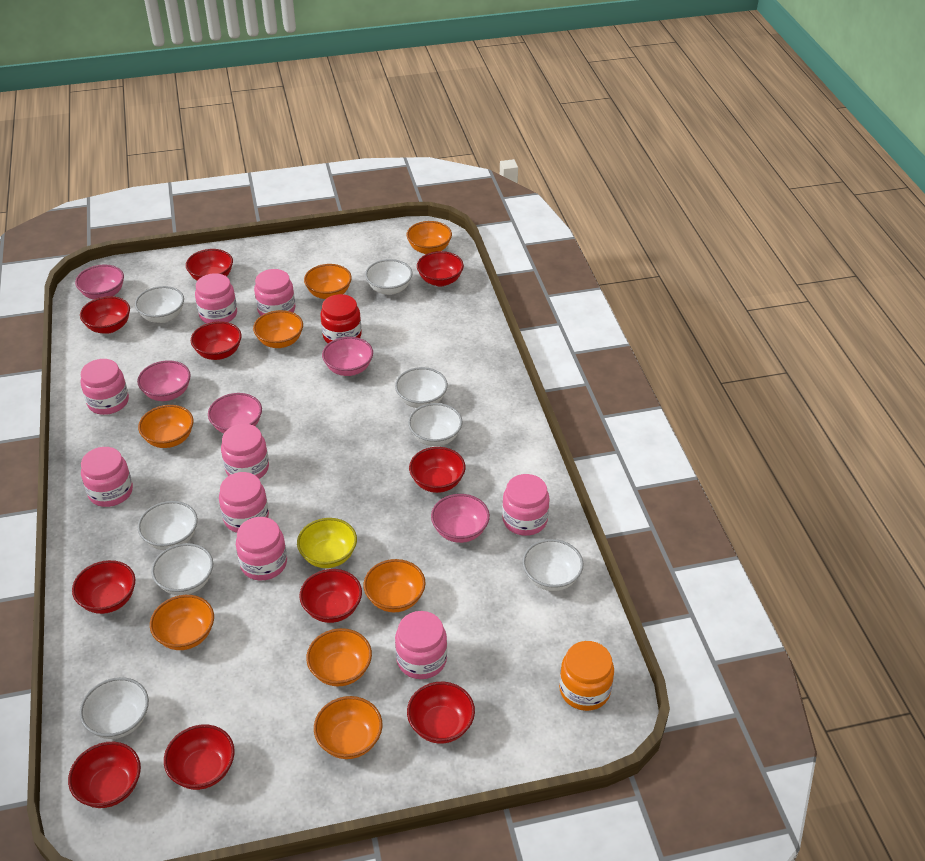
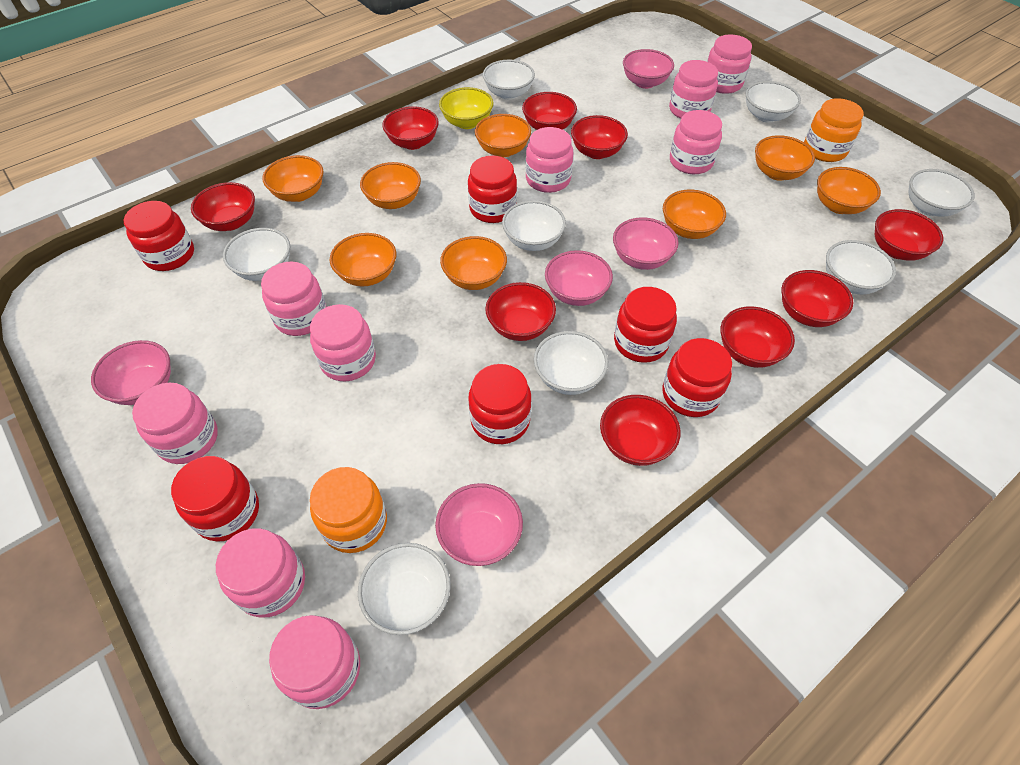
orange jar: 1 -> 2
red bowl: 10 -> 9
red jar: 1 -> 6

